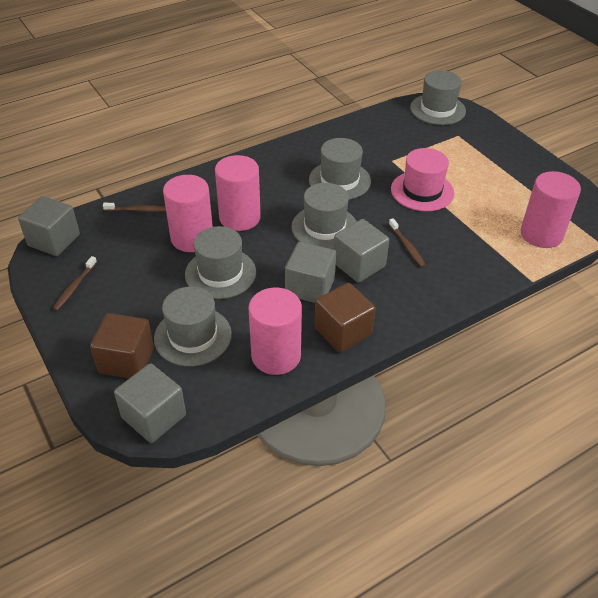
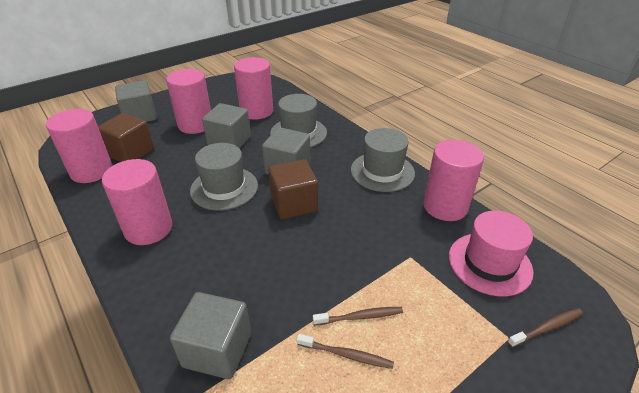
grey hat: 5 -> 3
pink cylinder: 4 -> 5

